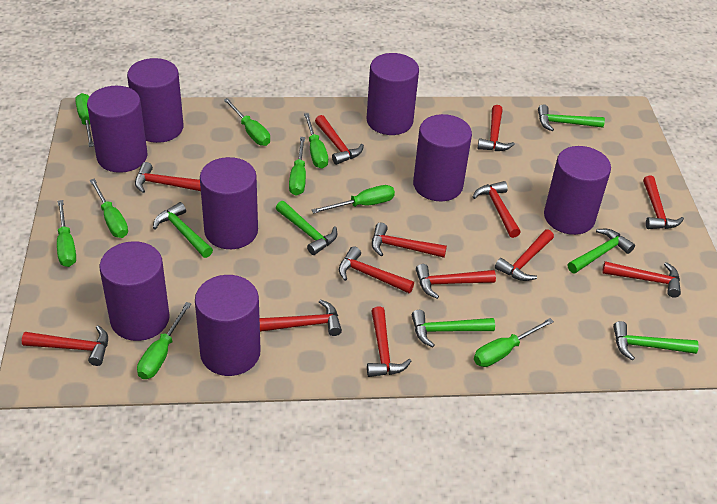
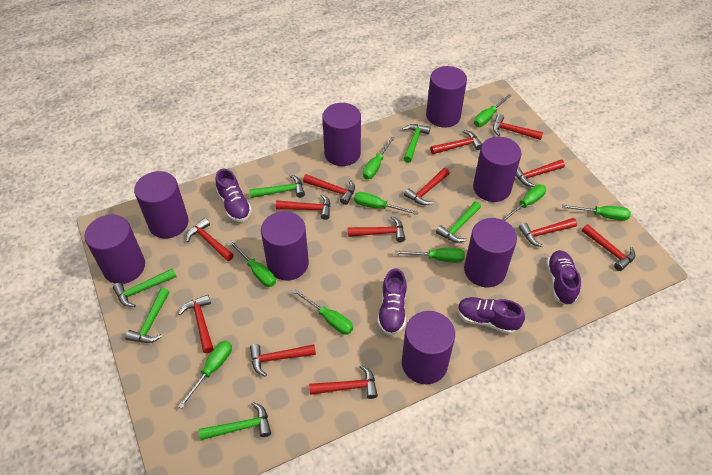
purple shoe: 0 -> 4

